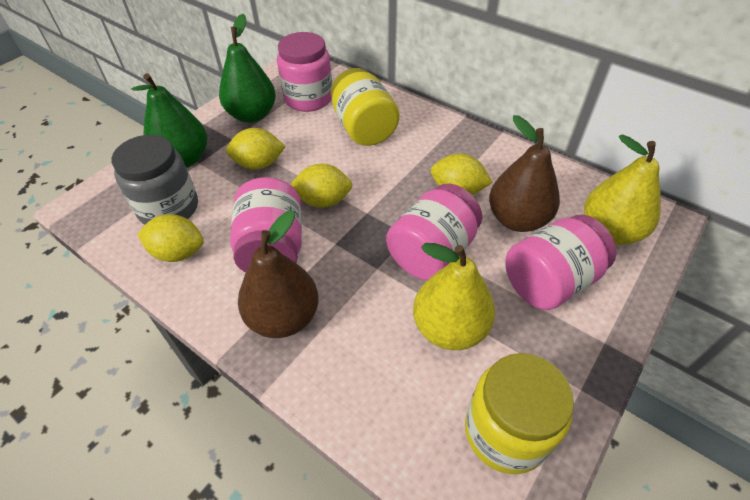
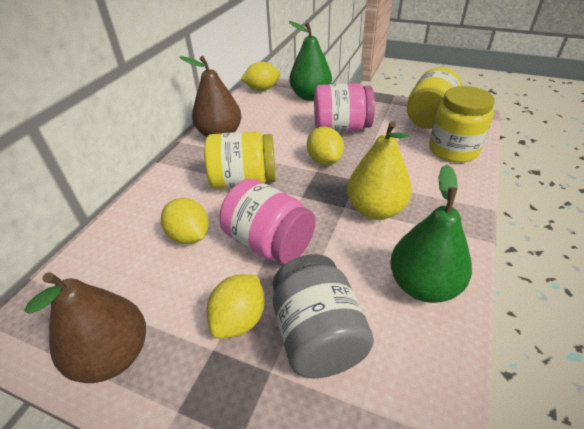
pink jar: 4 -> 2
yellow jar: 2 -> 3
yellow pear: 2 -> 1

